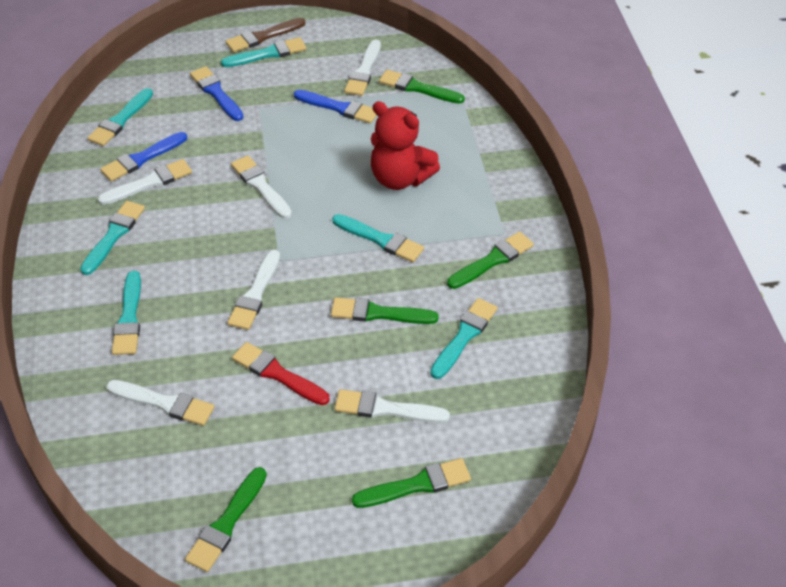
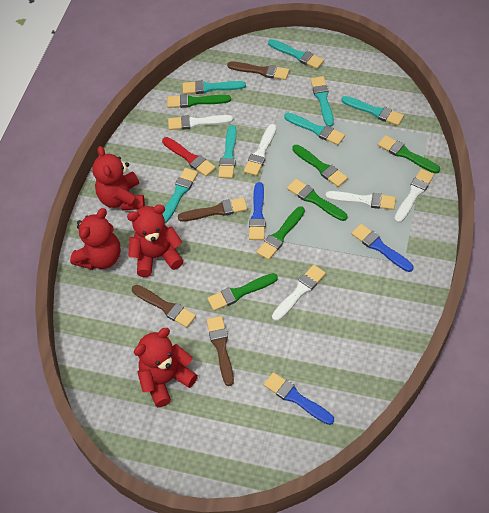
brown brush: 1 -> 4
green brush: 5 -> 6
red teddy bear: 1 -> 4
turquoise brush: 6 -> 7
white brush: 6 -> 5

